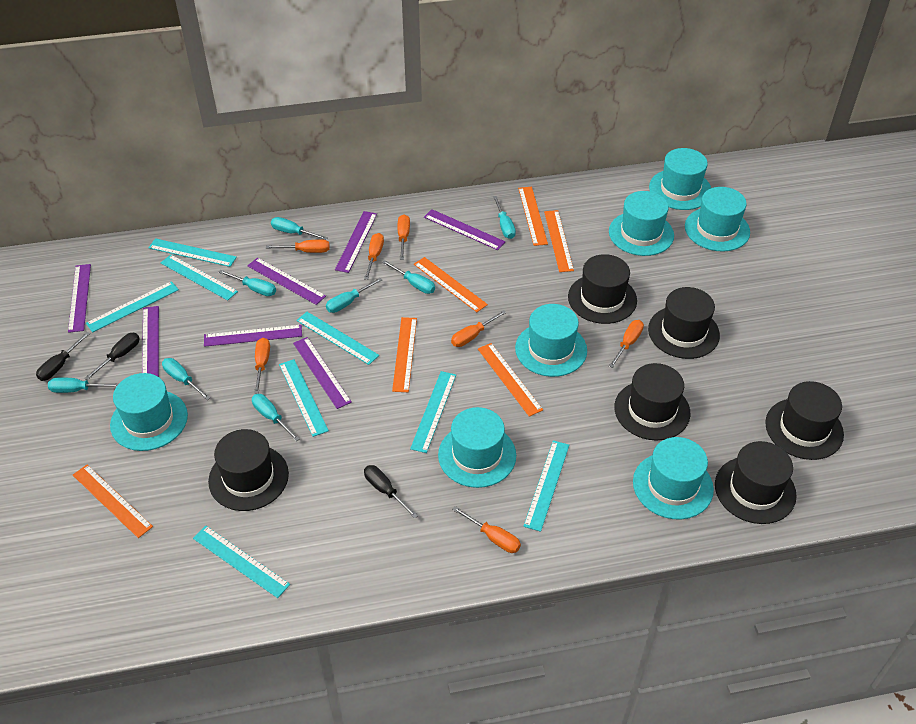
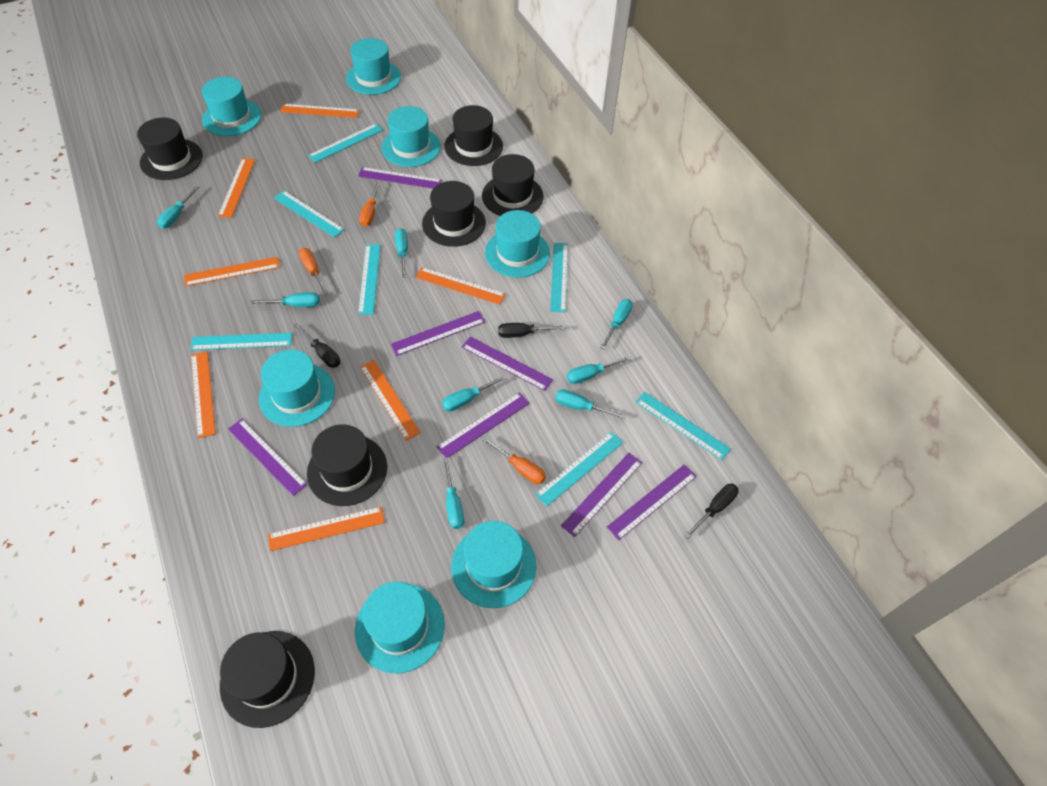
orange ruler: 6 -> 7
orange screwdriver: 7 -> 3
turquoise ruler: 8 -> 7

